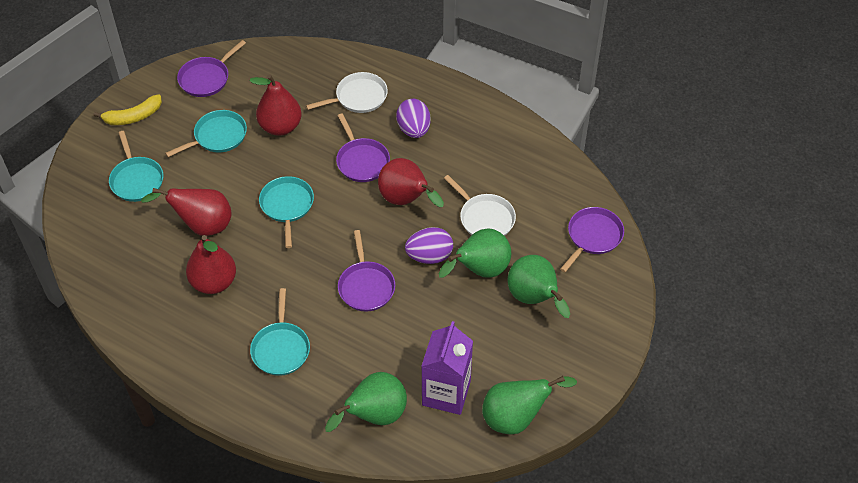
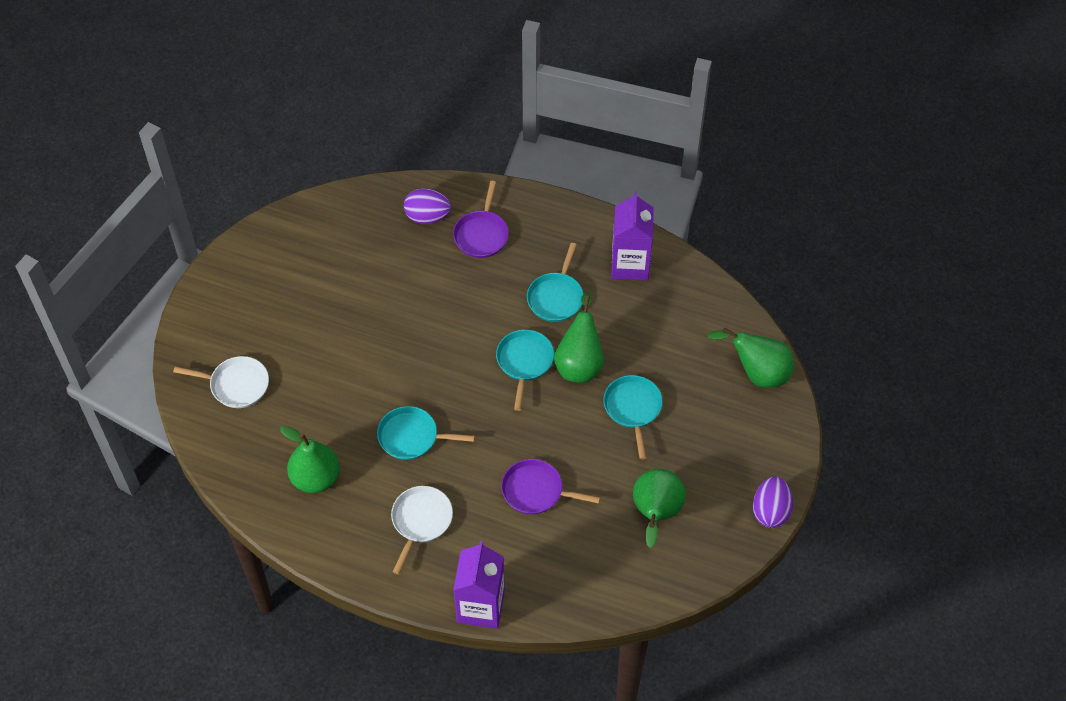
purple carton: 1 -> 2
purple pan: 4 -> 2
red pear: 4 -> 0
yellow banana: 1 -> 0

